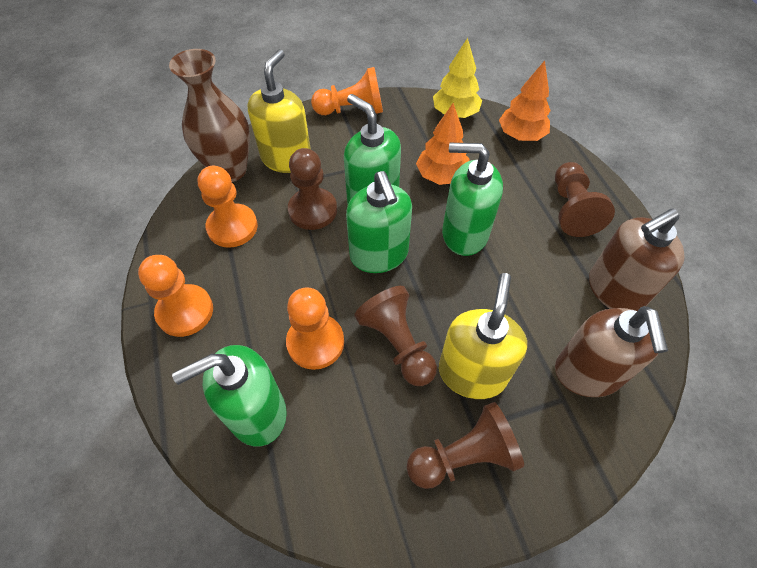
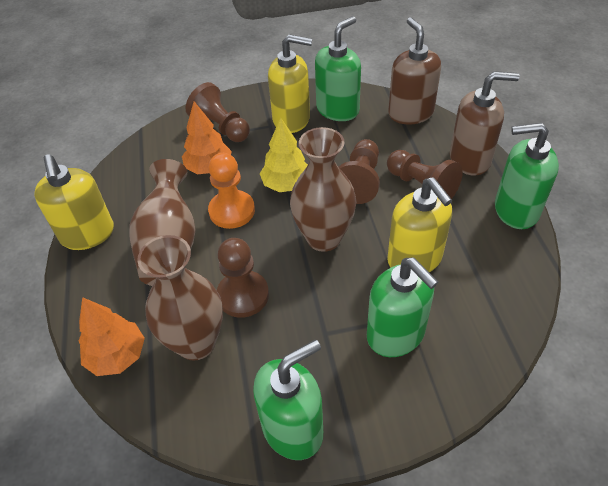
brown vase: 1 -> 3
orange pawn: 4 -> 1
yellow soap dispenser: 2 -> 3

